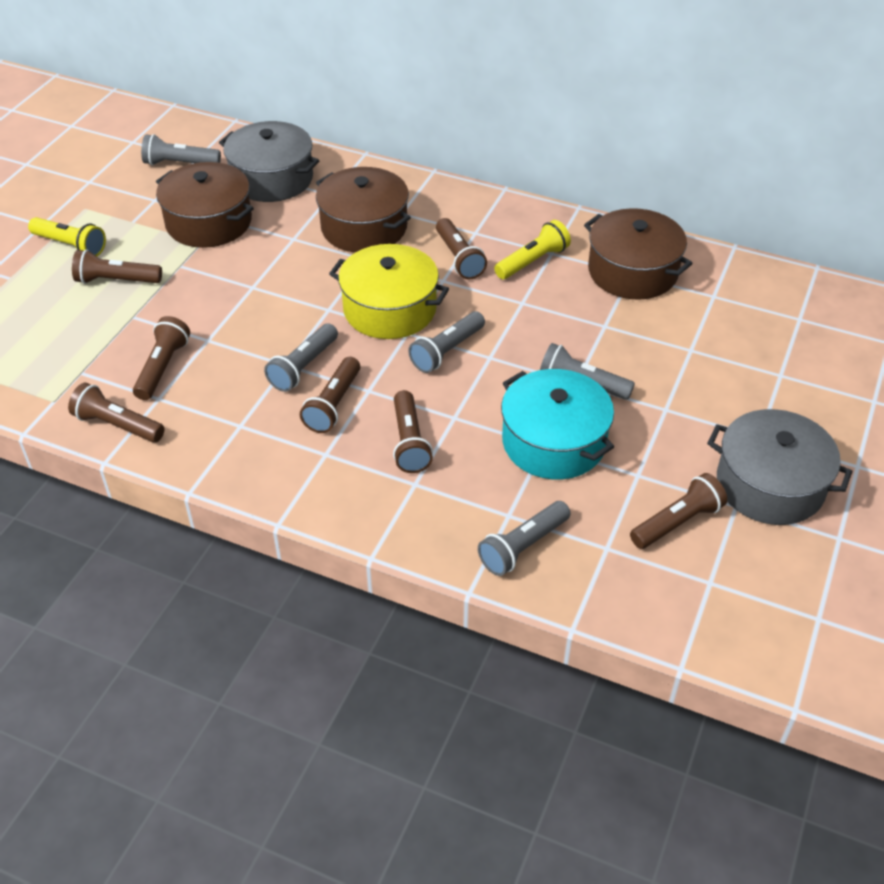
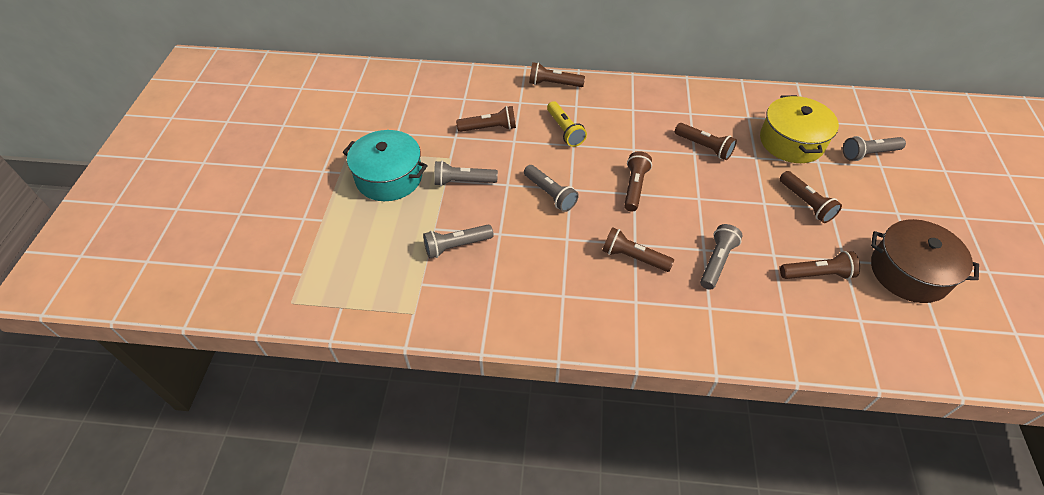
brown pot: 3 -> 1
grey pot: 2 -> 0
yellow flashlight: 2 -> 1

